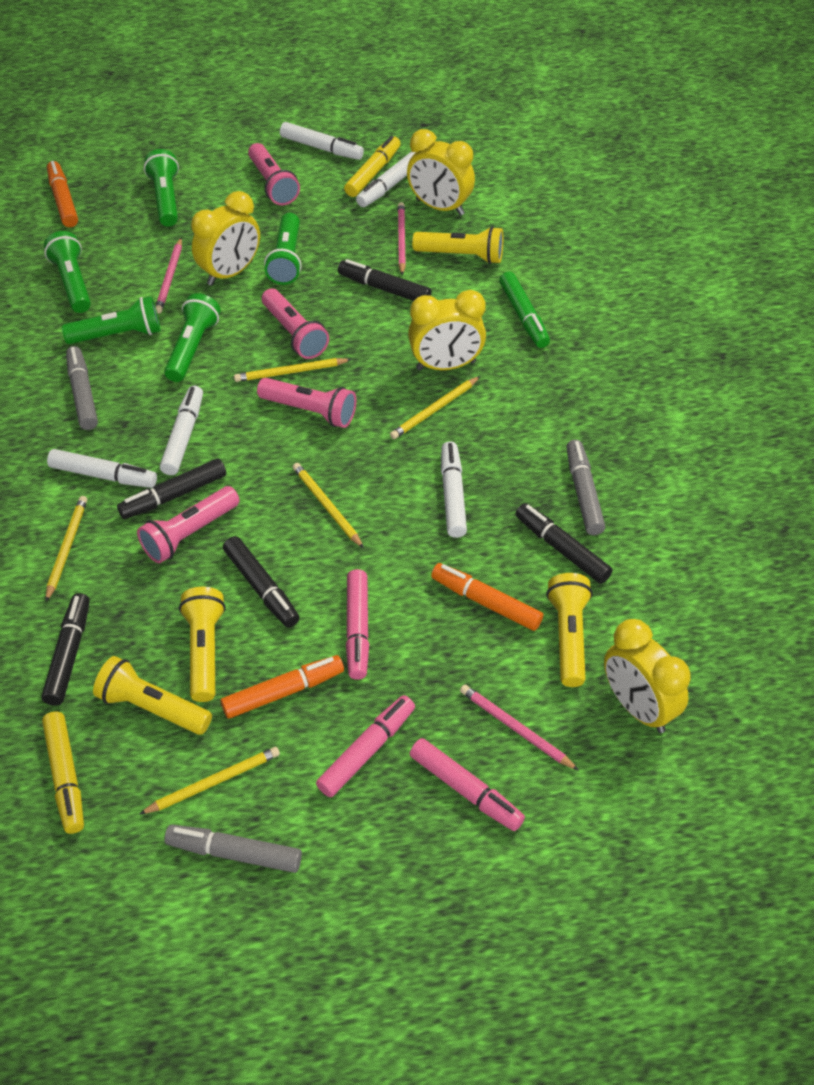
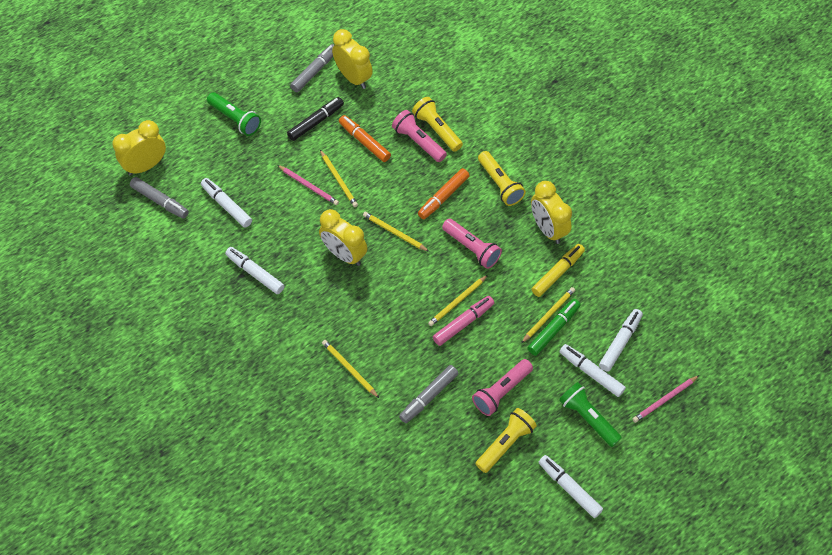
black marker: 5 -> 1
green flashlight: 5 -> 2
orange marker: 3 -> 2
pink flashlight: 4 -> 3
pink marker: 3 -> 1
pink pencil: 3 -> 2
yellow flashlight: 4 -> 3
yellow marker: 2 -> 1

